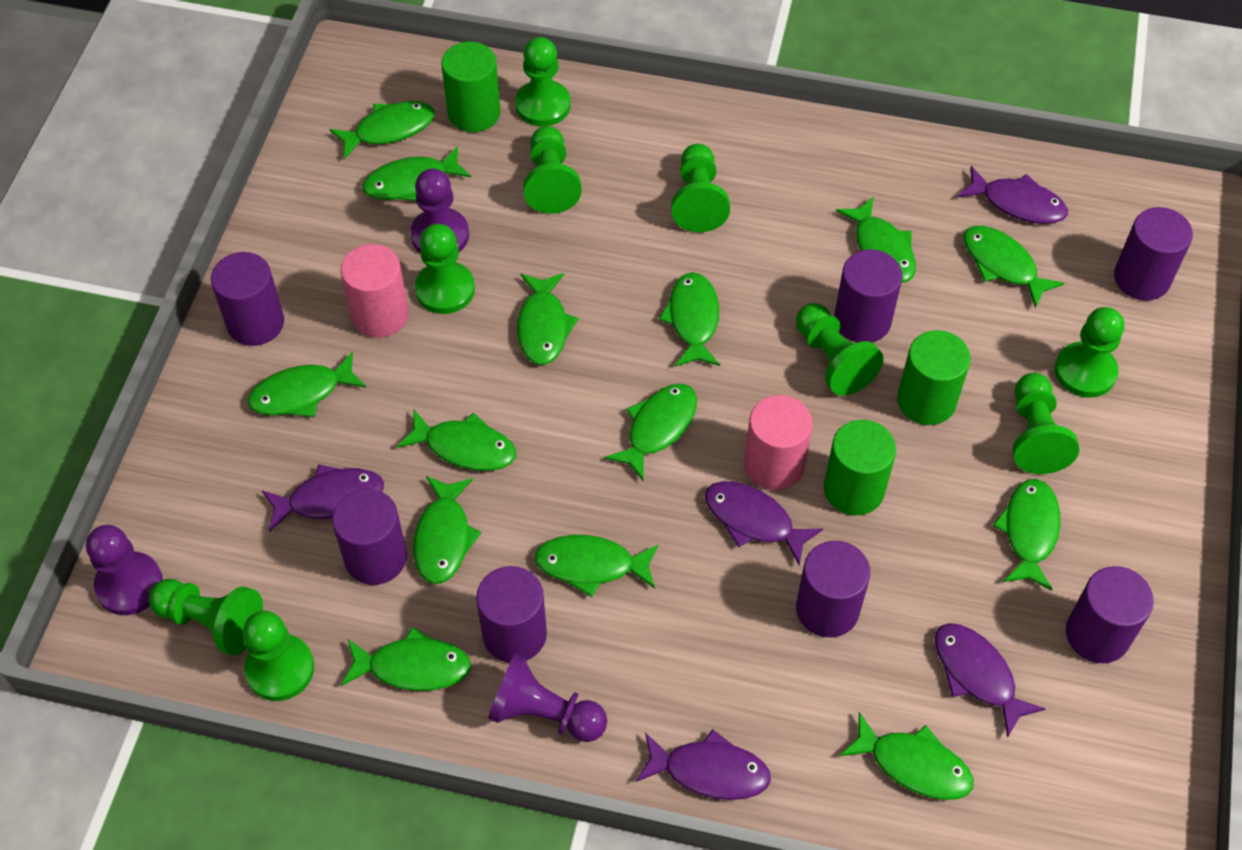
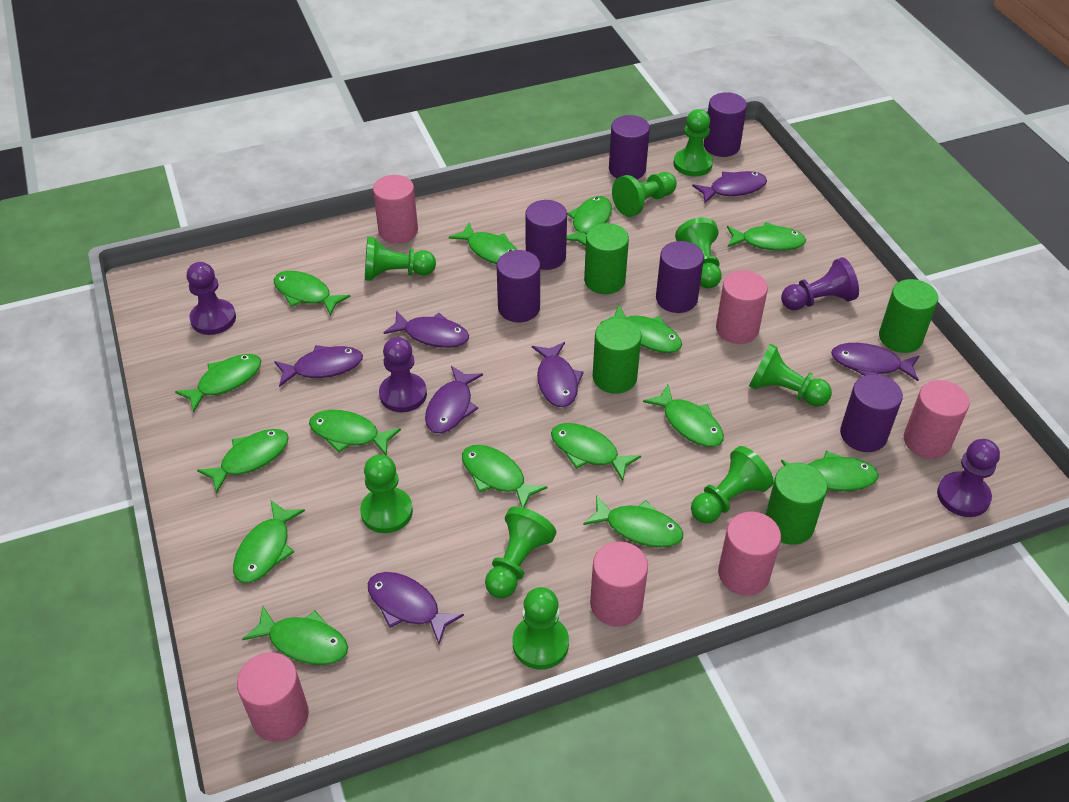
green cylinder: 3 -> 4
green fish: 14 -> 15
pink cylinder: 2 -> 6
purple cylinder: 7 -> 6
purple fish: 5 -> 7
purple pawn: 3 -> 4

